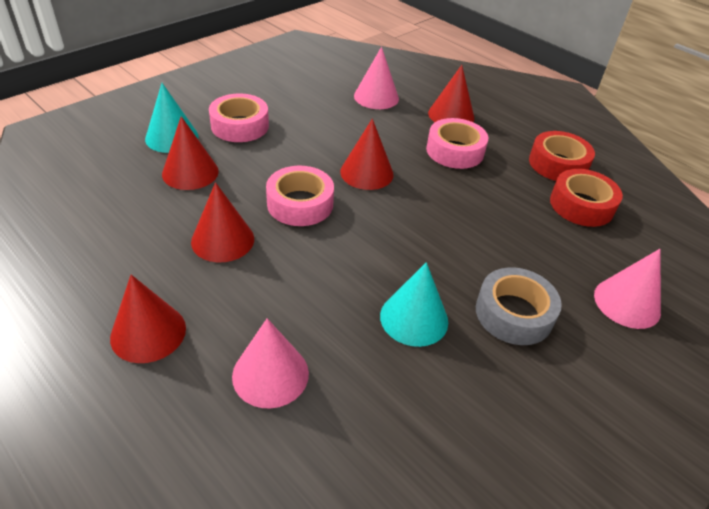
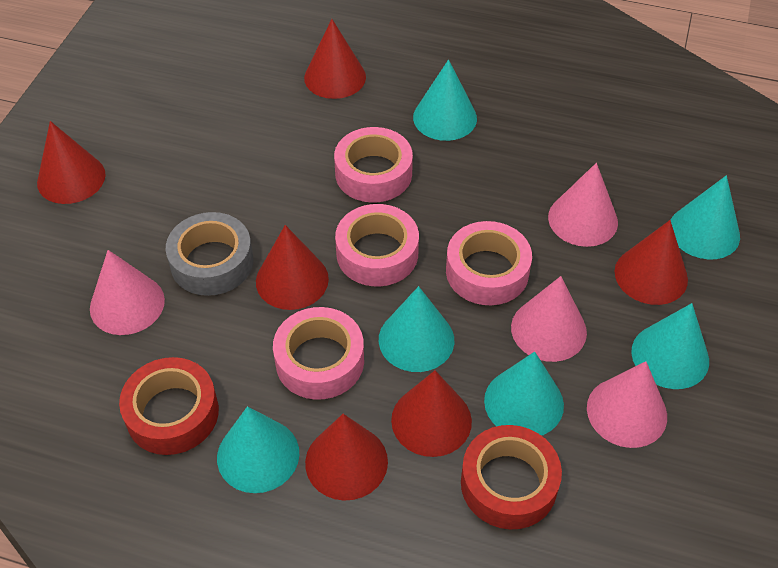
pink cone: 3 -> 4
pink tape: 3 -> 4
red cone: 5 -> 6
turquoise cone: 2 -> 6

